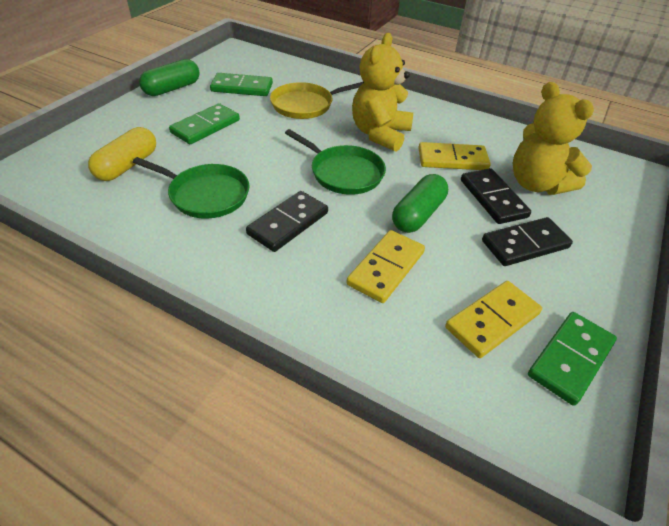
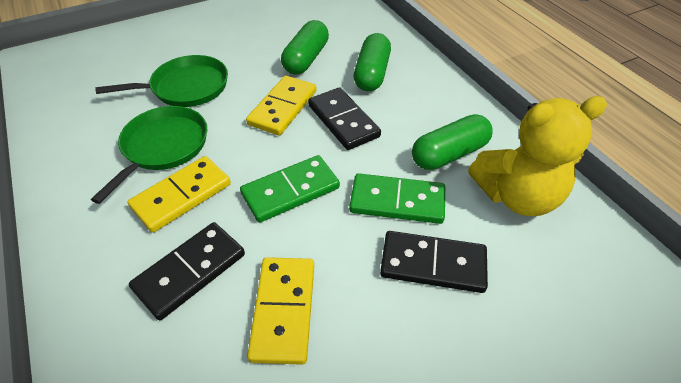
green capsule: 2 -> 3
green domino: 3 -> 2
yellow capsule: 1 -> 0
yellow pan: 1 -> 0
yellow teddy bear: 2 -> 1

